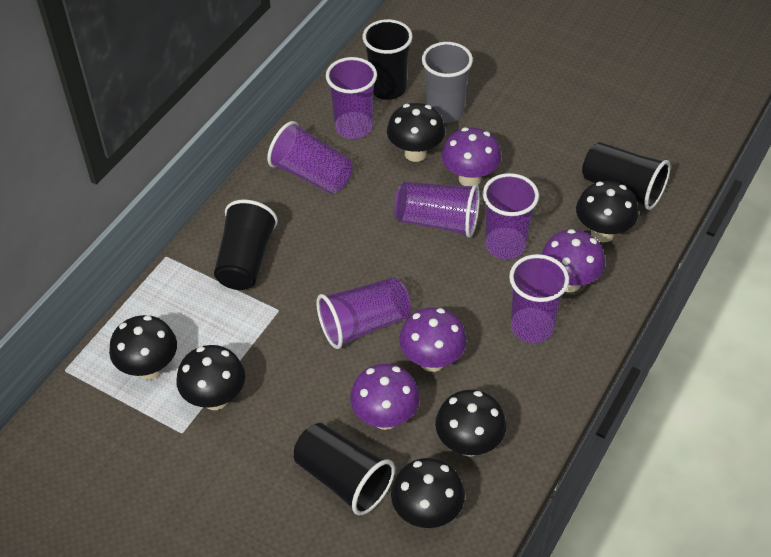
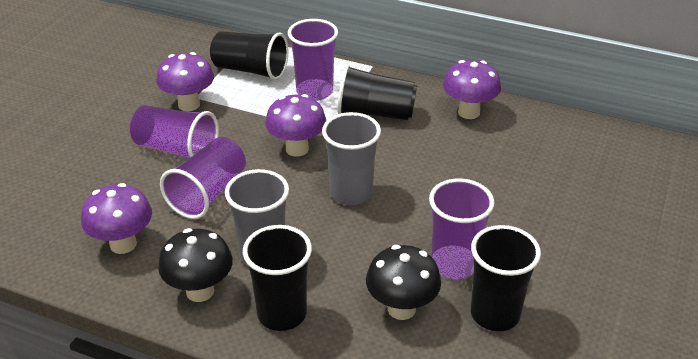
black mushroom: 6 -> 2
grey cup: 1 -> 2
purple cup: 6 -> 4

